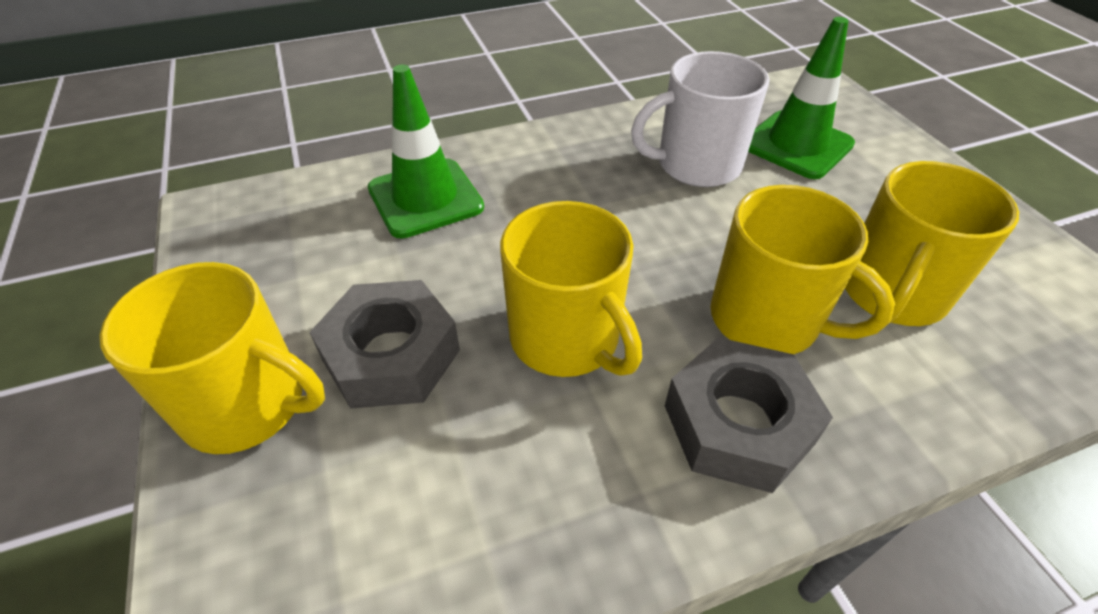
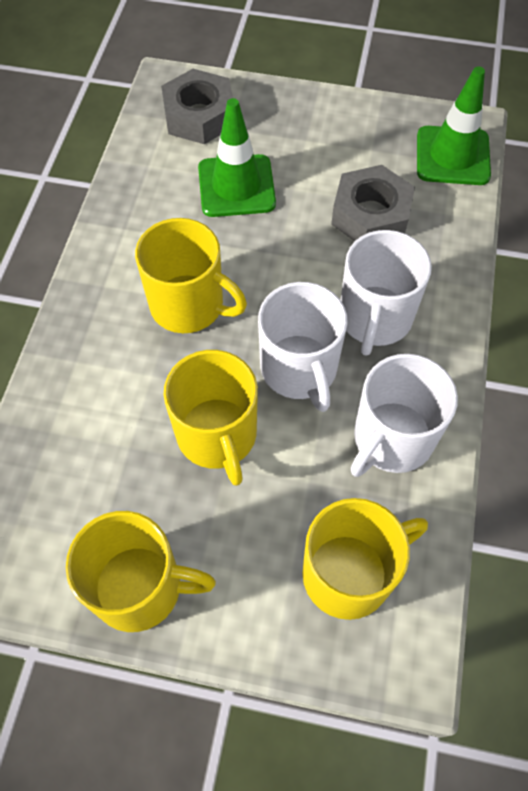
white mug: 1 -> 3

